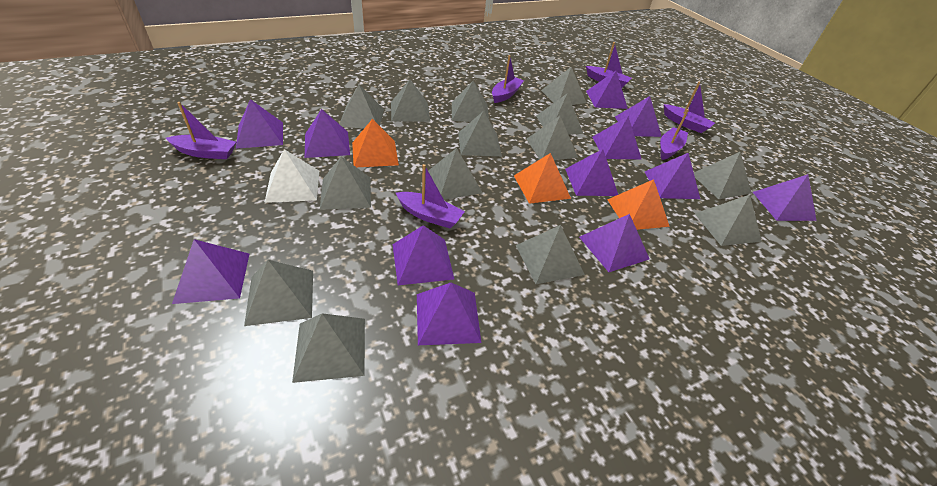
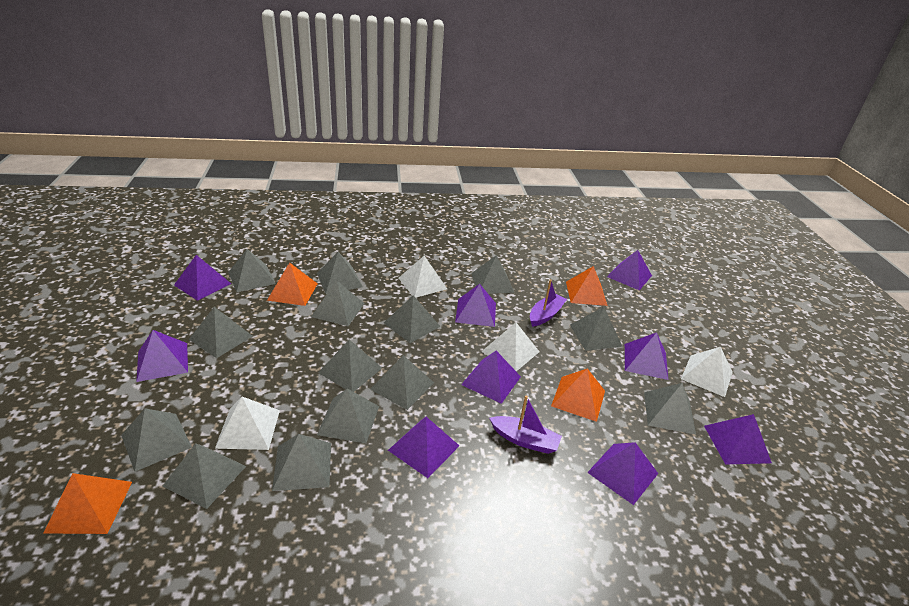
orange pyramid: 3 -> 4
purple boat: 6 -> 2
purple pyramid: 12 -> 9
white pyramid: 1 -> 4

